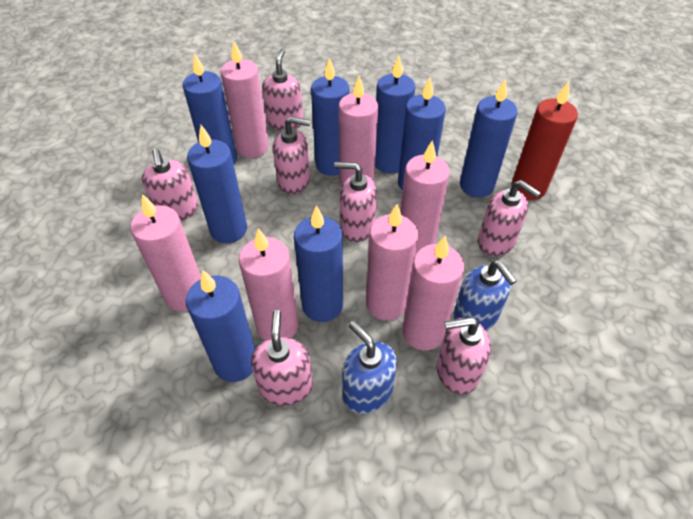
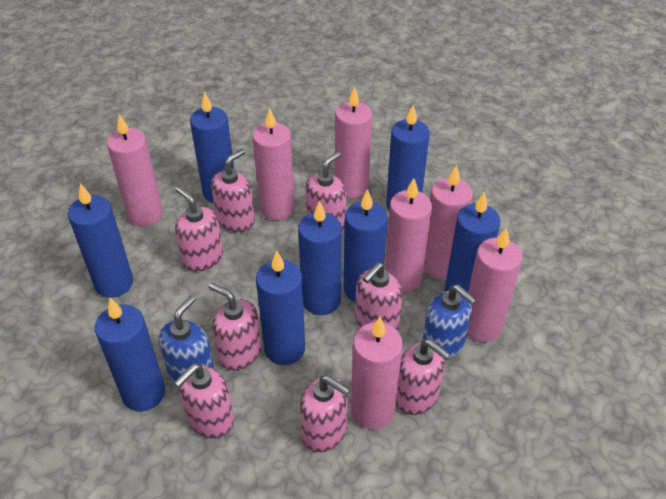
pink soap dispenser: 7 -> 8
red candle: 1 -> 0

